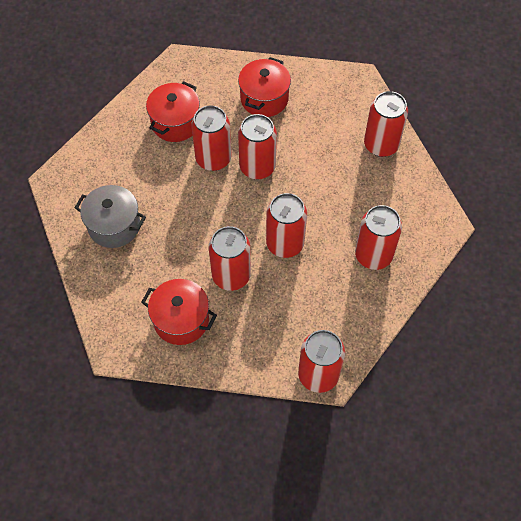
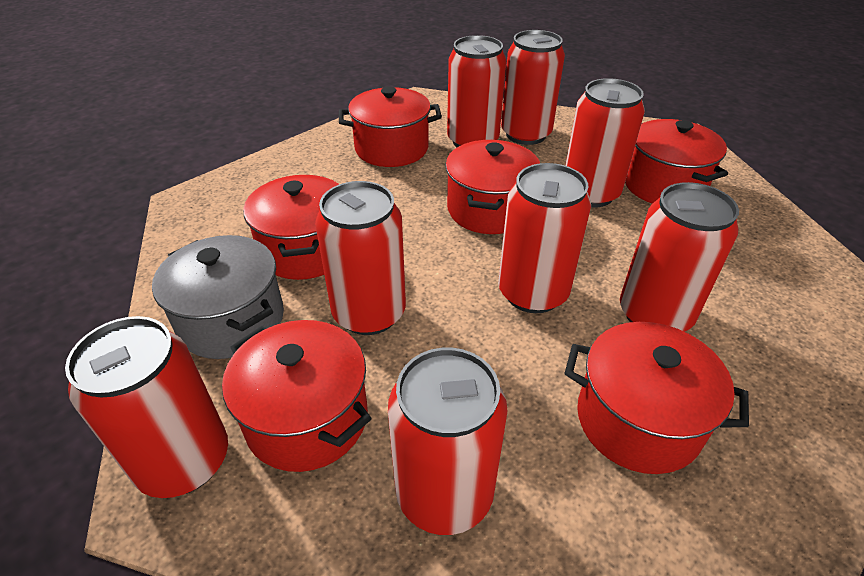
red can: 7 -> 8
red pot: 3 -> 6

